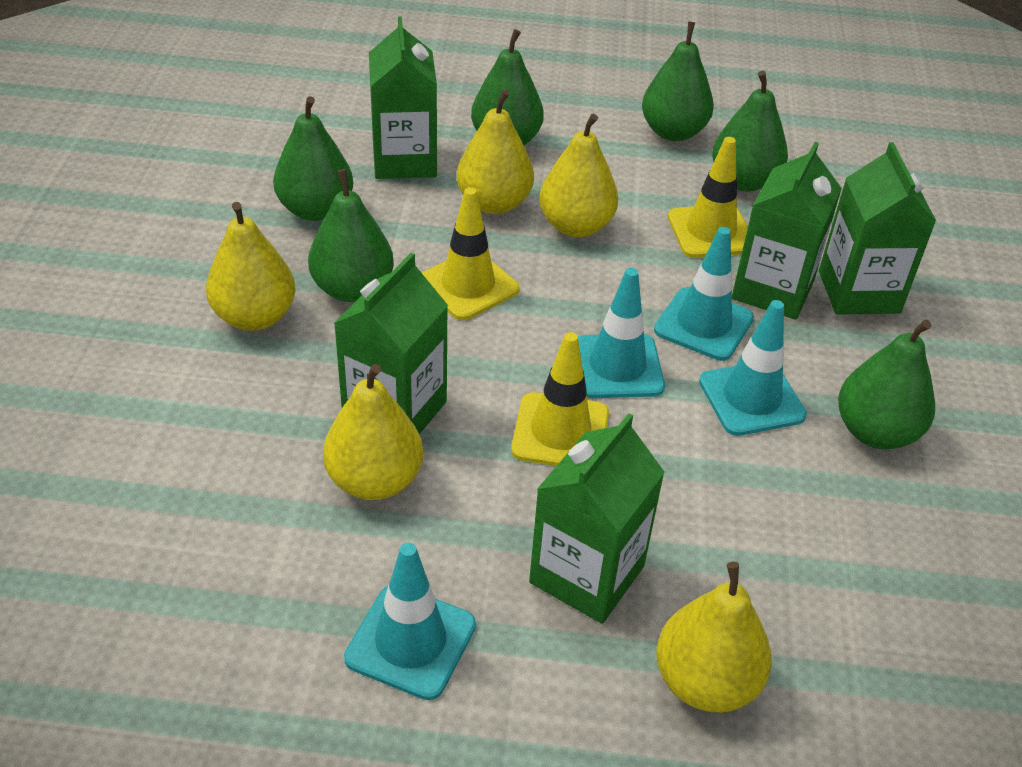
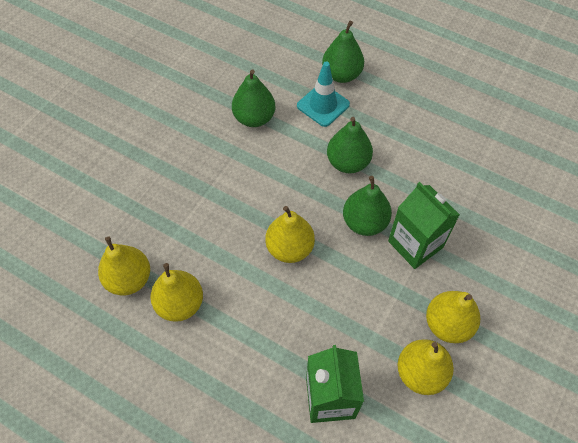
green carton: 5 -> 2
green pear: 6 -> 4
turquoise traffic cone: 4 -> 1
yellow traffic cone: 3 -> 0

